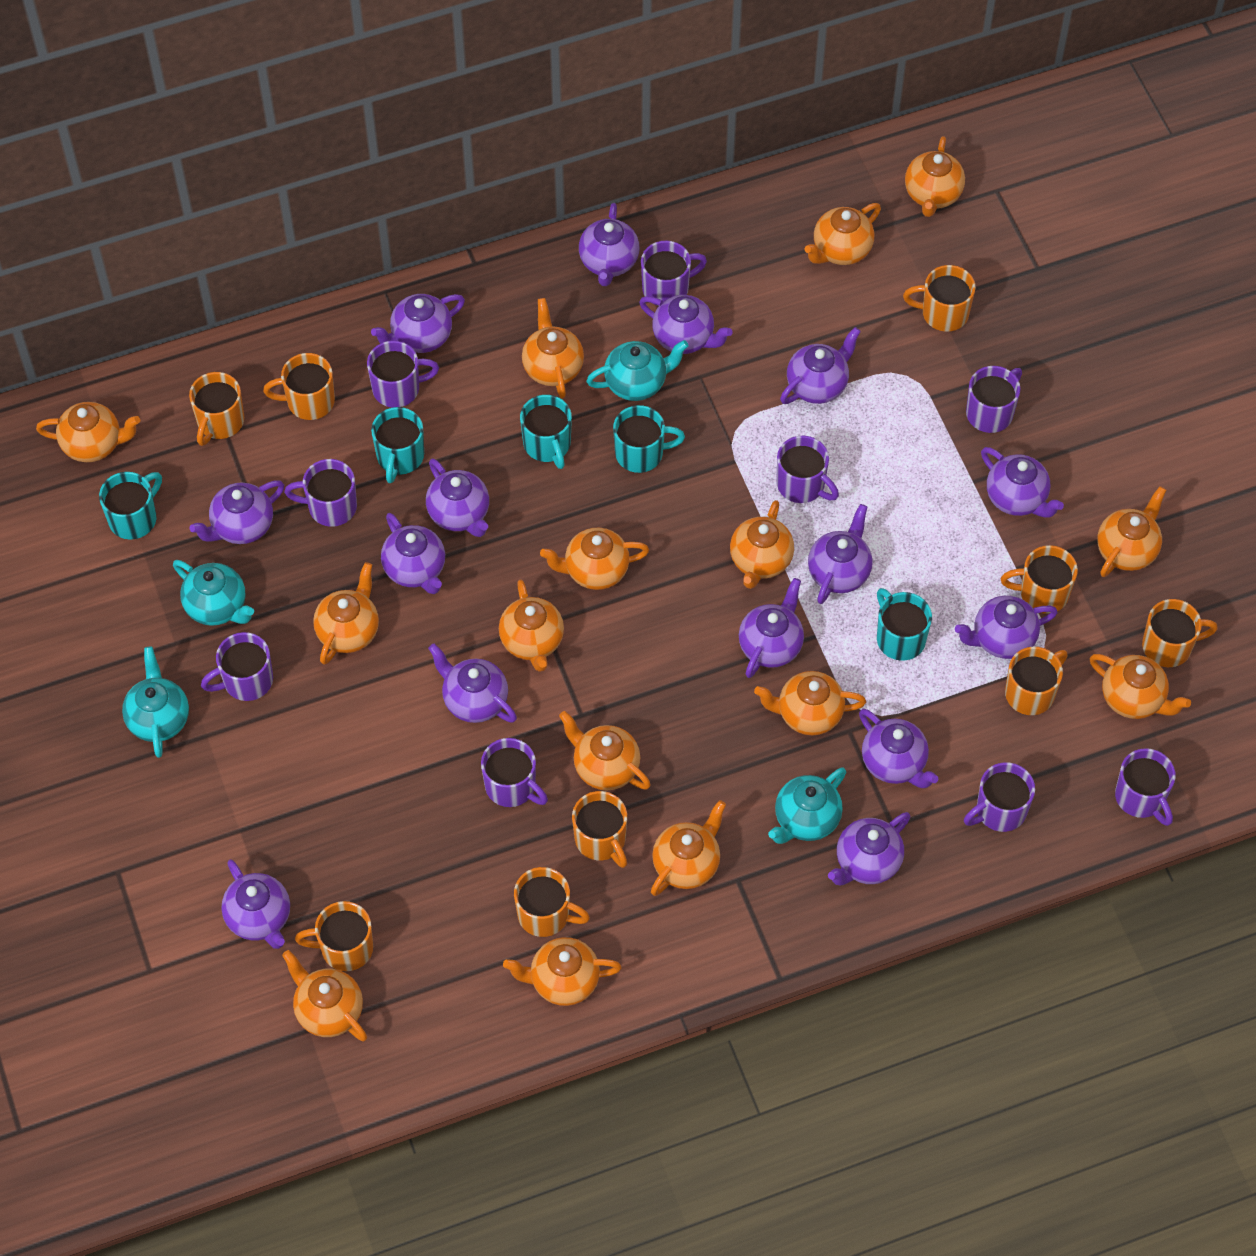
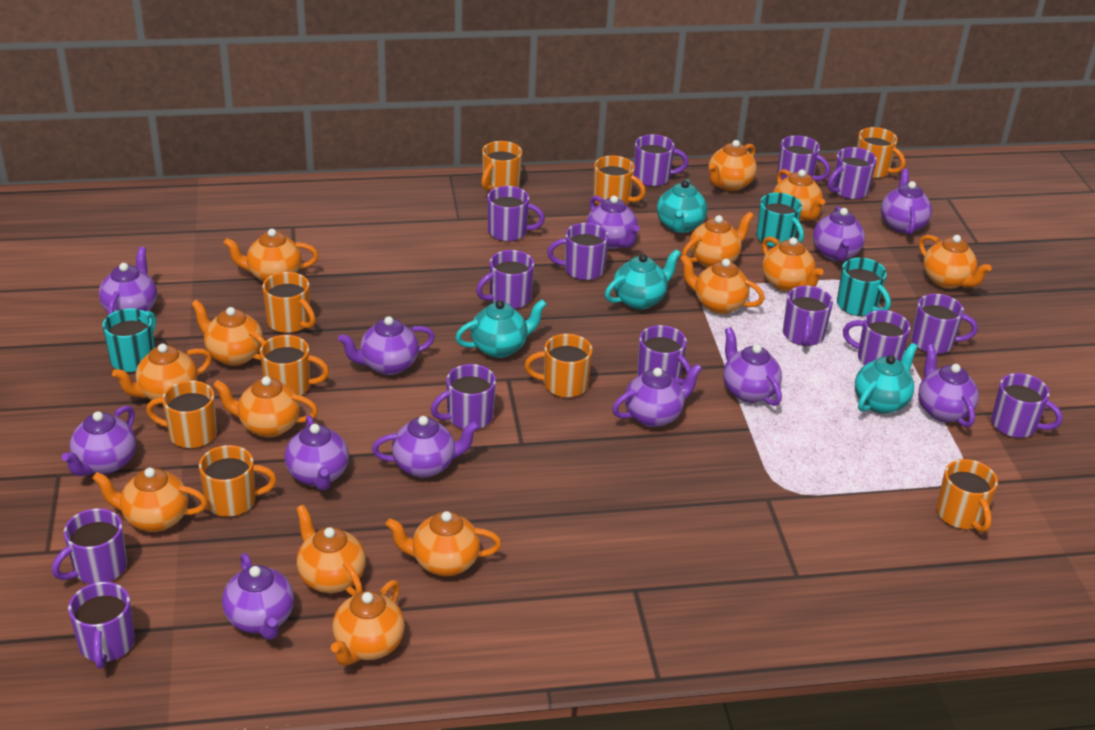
orange teapot: 15 -> 14
purple mug: 9 -> 14
purple teapot: 15 -> 12
turquoise mug: 5 -> 3

